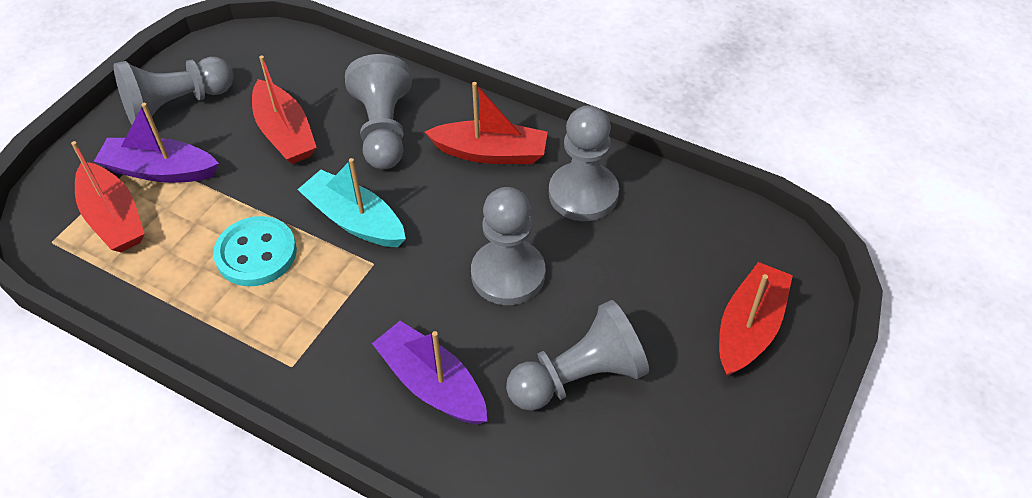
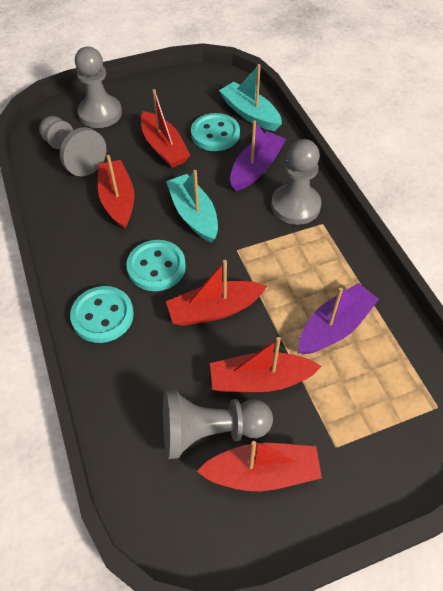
grey pawn: 5 -> 4
red boat: 4 -> 5
turquoise boat: 1 -> 2
turquoise button: 1 -> 3

